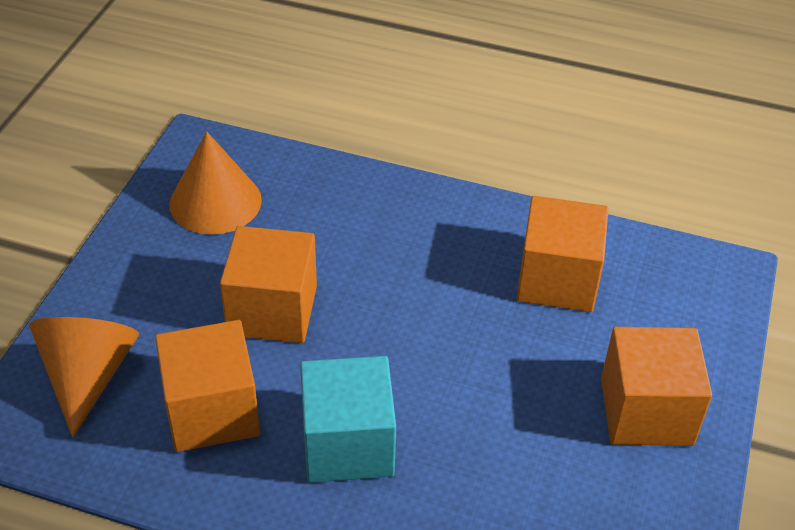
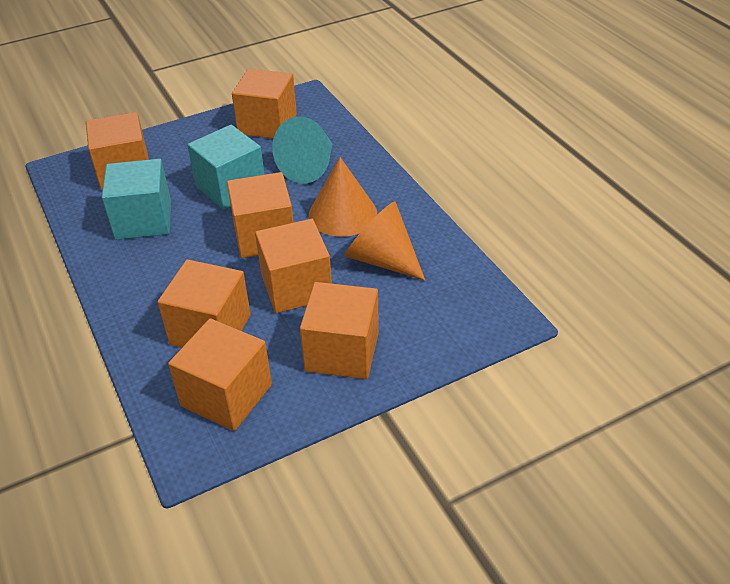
orange cube: 4 -> 7
turquoise cone: 0 -> 1
turquoise cube: 1 -> 2

